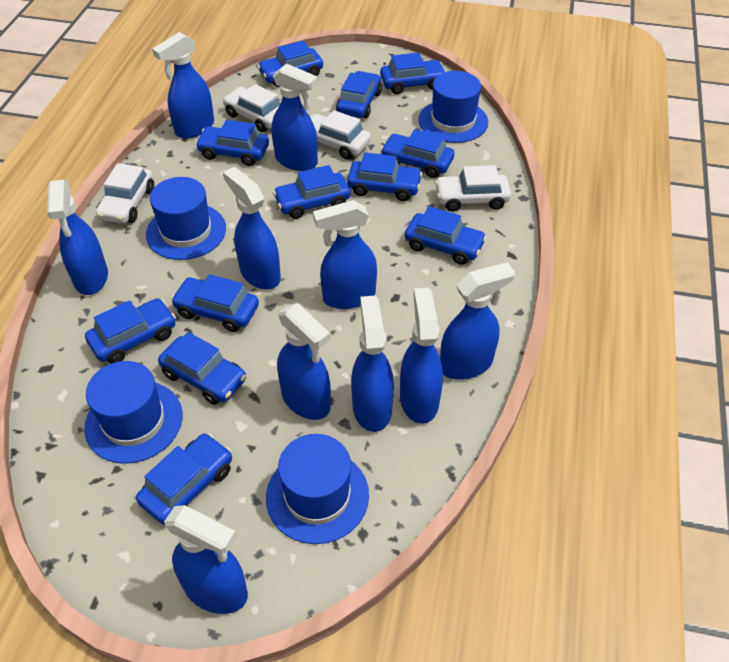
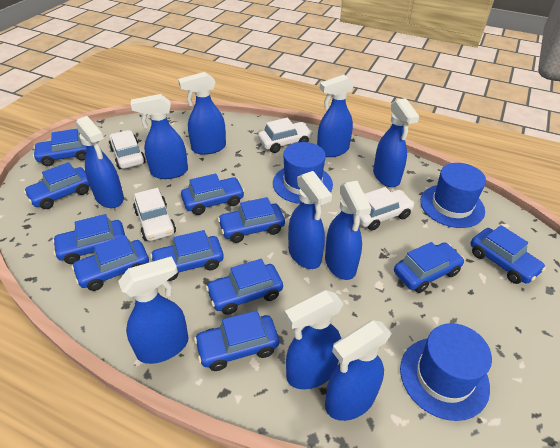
blue car: 12 -> 11
blue hat: 4 -> 3

